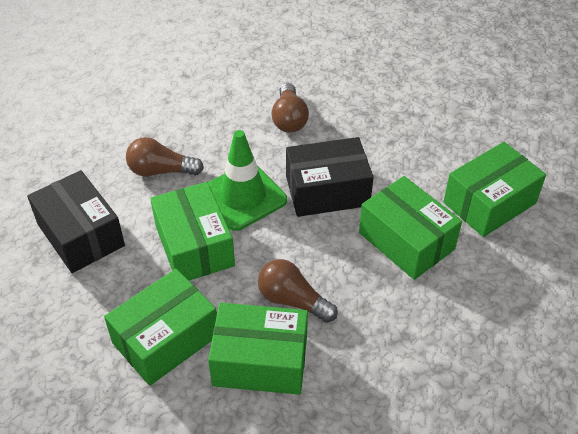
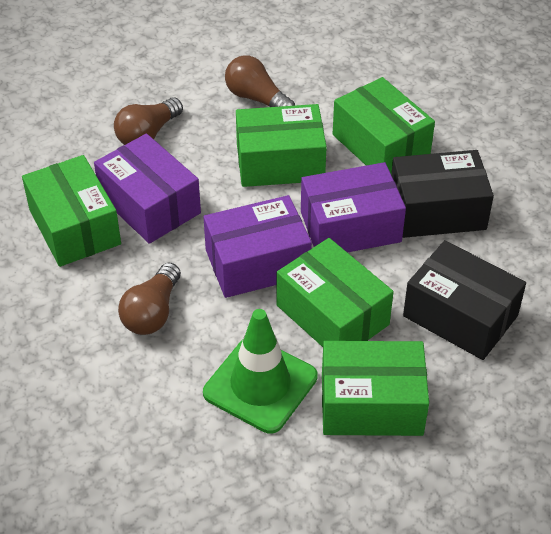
purple box: 0 -> 3

